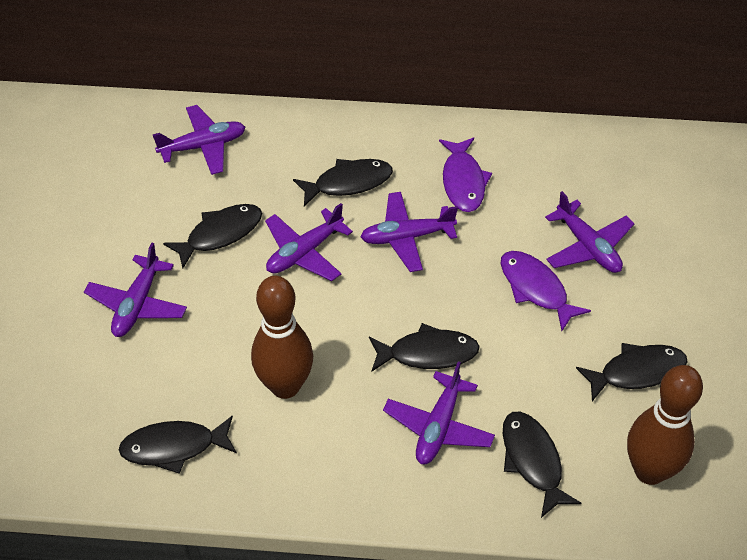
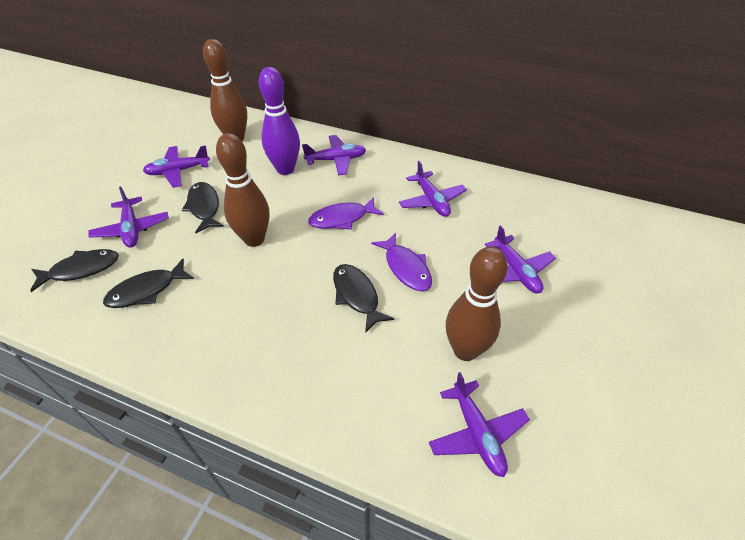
black fish: 6 -> 4
brown bowling pin: 2 -> 3
purple bowling pin: 0 -> 1

